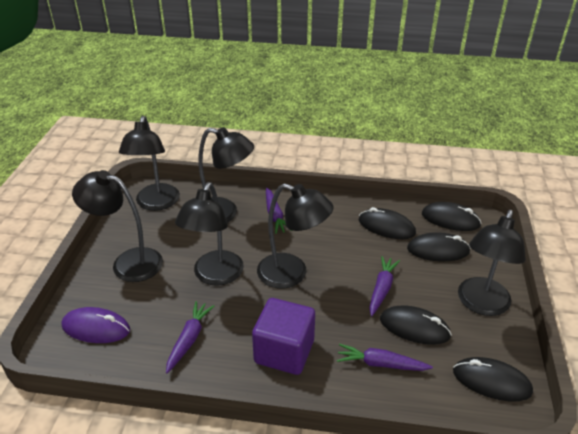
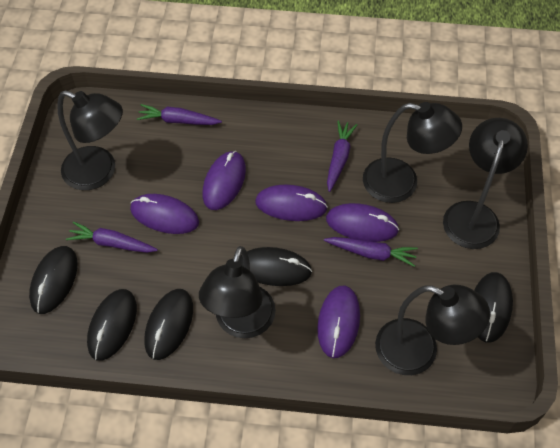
black lamp: 6 -> 5
purple cube: 1 -> 0
purple mouse: 1 -> 5

